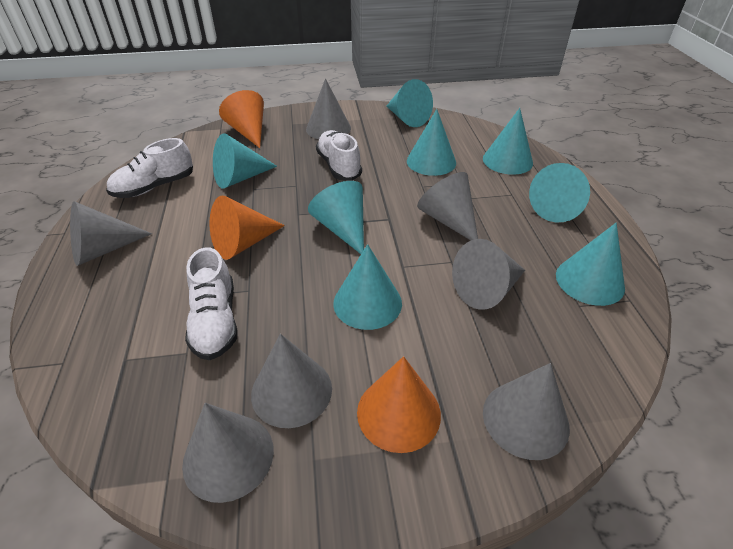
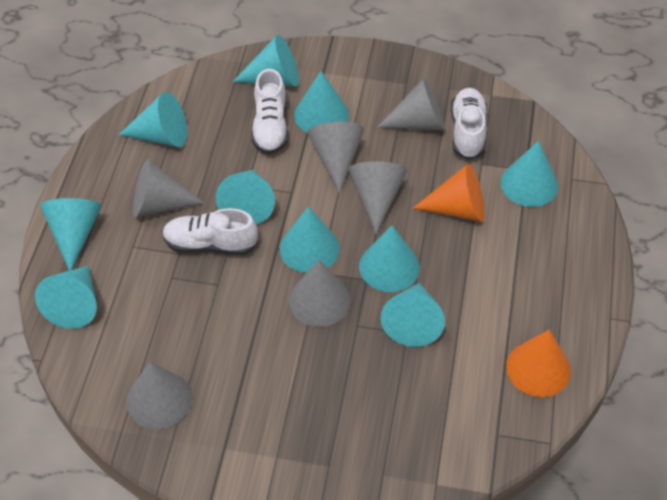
grey cone: 7 -> 6
orange cone: 3 -> 2
turquoise cone: 8 -> 10

